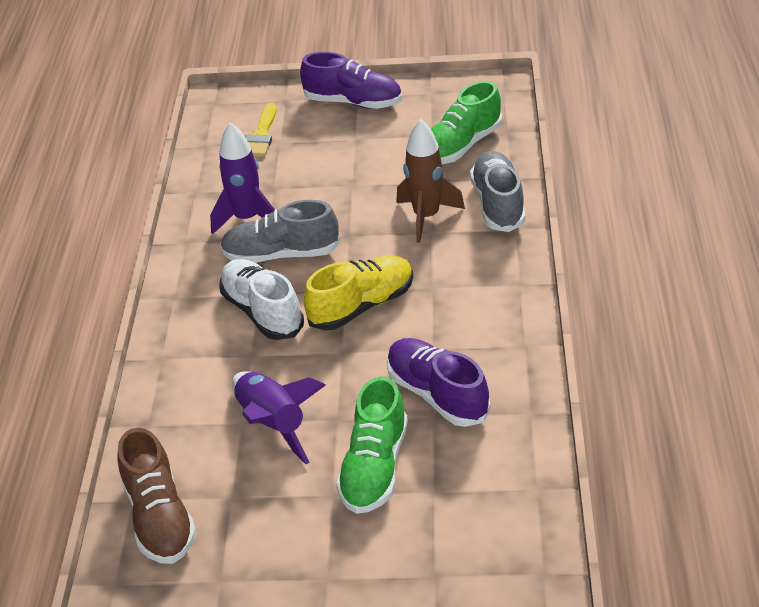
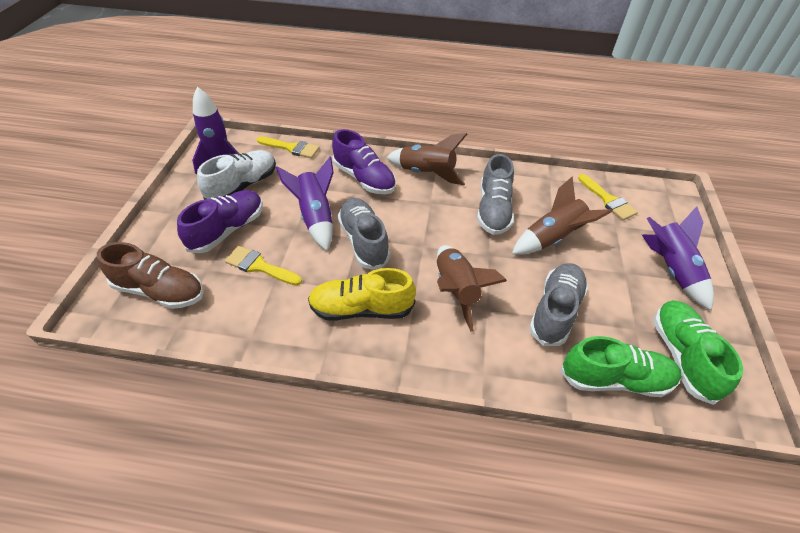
brown rocket: 1 -> 3
grey shoe: 2 -> 3
purple rocket: 2 -> 3
yellow brush: 1 -> 3

